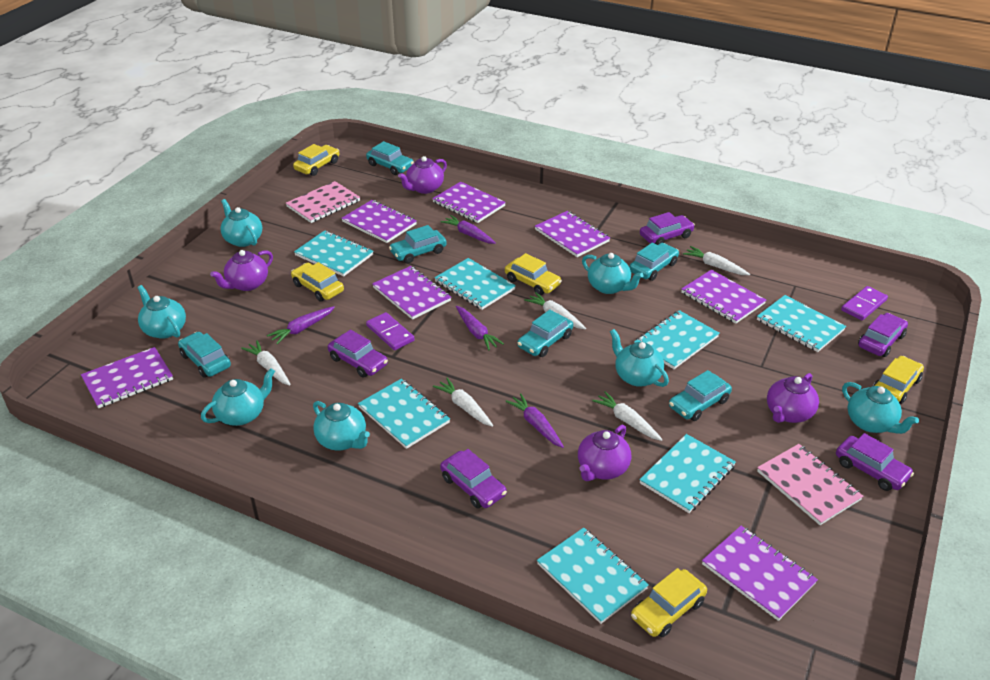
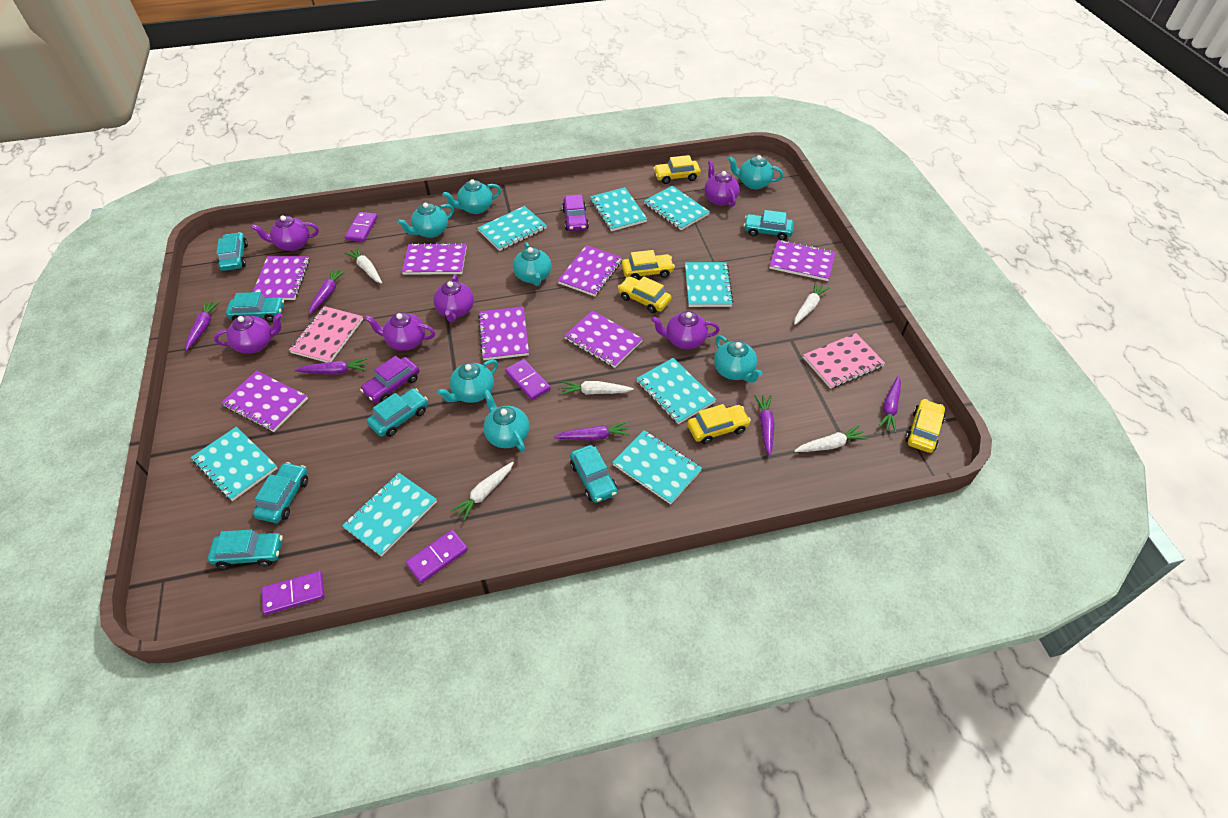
purple car: 5 -> 2
purple carrot: 4 -> 6
purple domino: 2 -> 4
purple teapot: 4 -> 6
turquoise car: 6 -> 7
turquoise notebook: 7 -> 8

